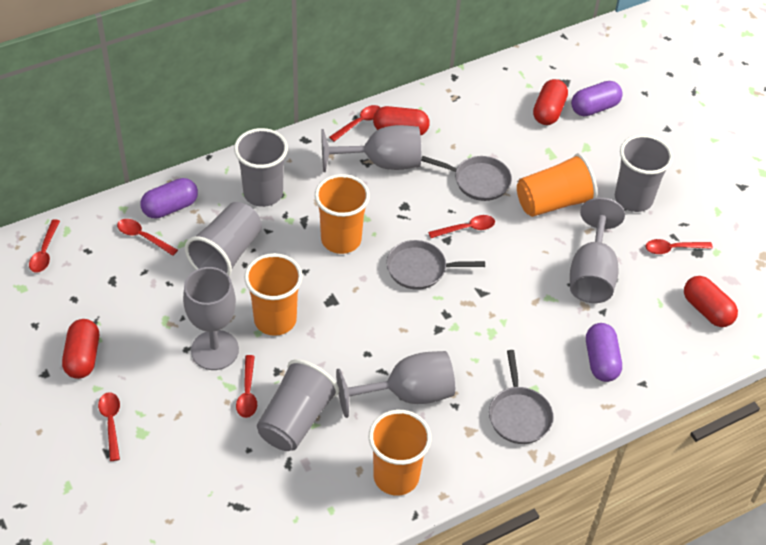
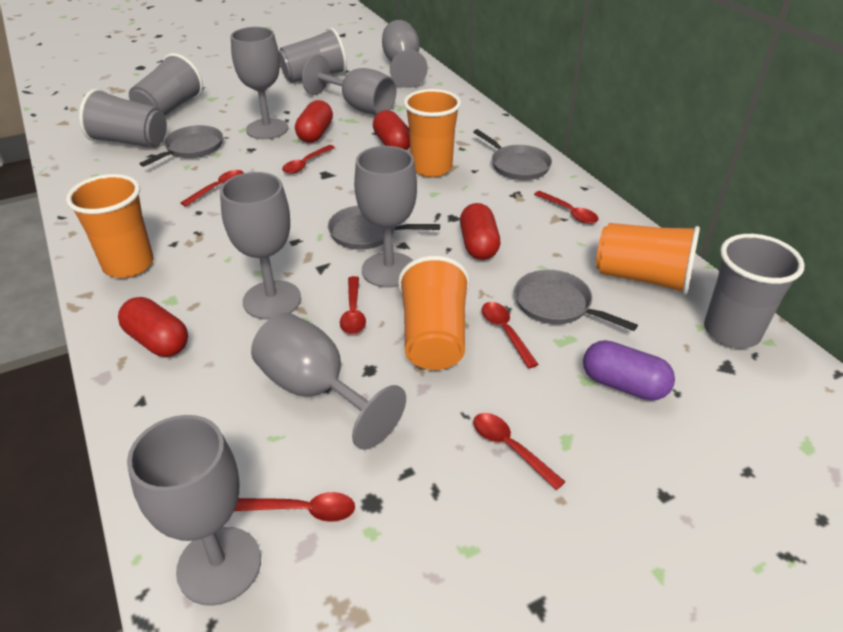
grey goblet: 4 -> 7
grey pan: 3 -> 4
purple capsule: 3 -> 1

